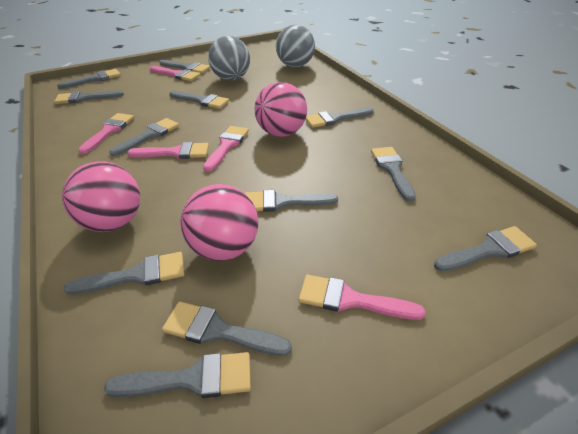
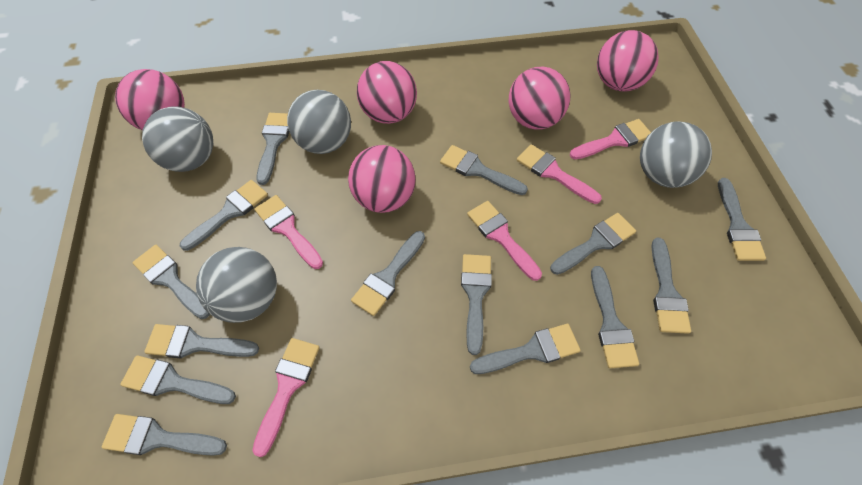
grey ball: 2 -> 4
grey brush: 12 -> 14
pink ball: 3 -> 5

